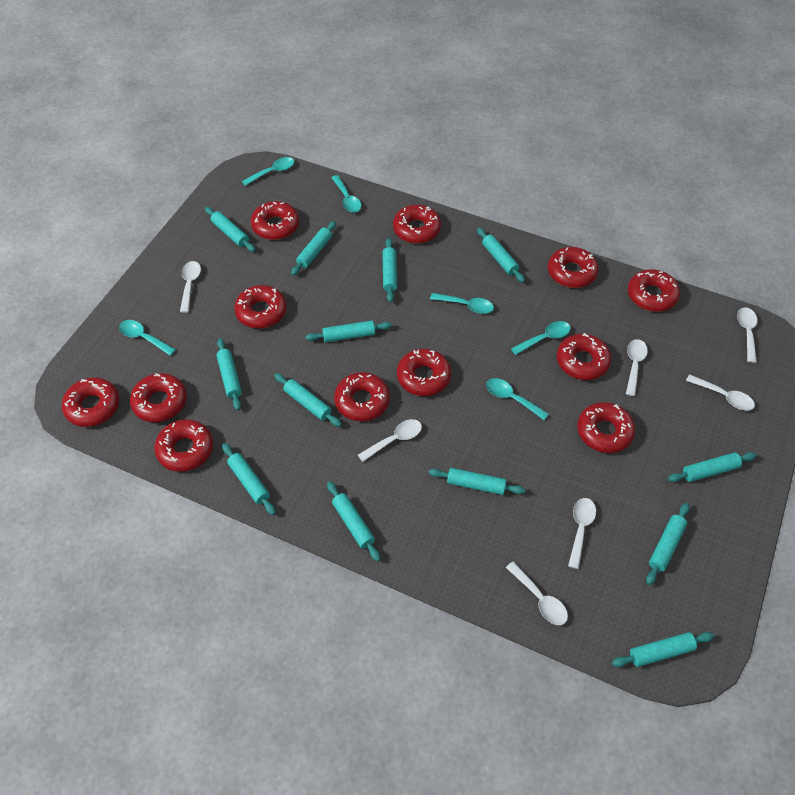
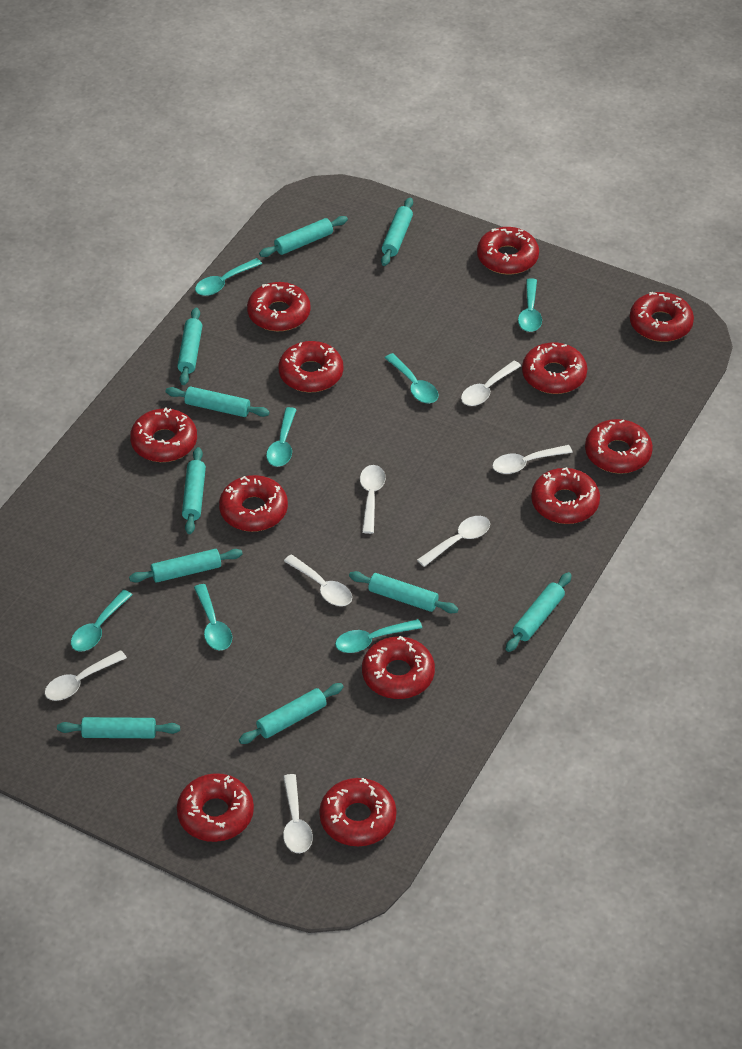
turquoise rolling pin: 13 -> 10
turquoise spoon: 6 -> 7

